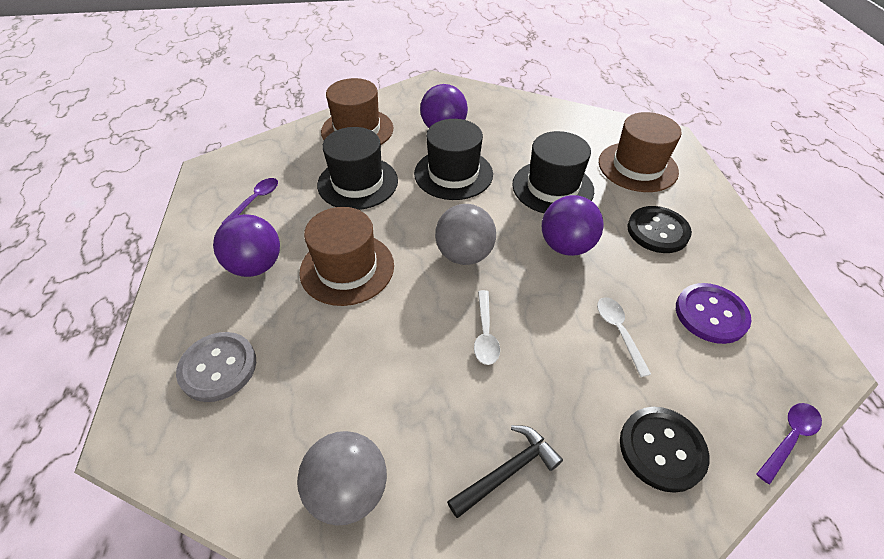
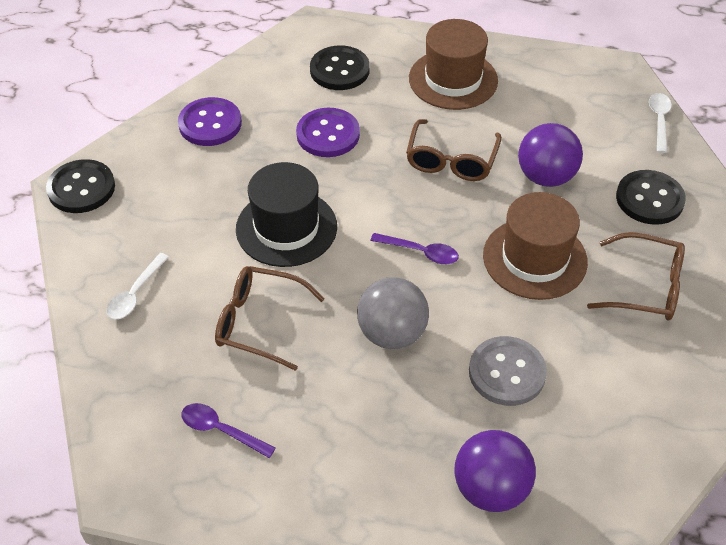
black button: 2 -> 3
black hammer: 1 -> 0
black hat: 3 -> 1
brown glasses: 0 -> 3
brown hat: 3 -> 2
grey ball: 2 -> 1
purple ball: 3 -> 2
purple button: 1 -> 2

